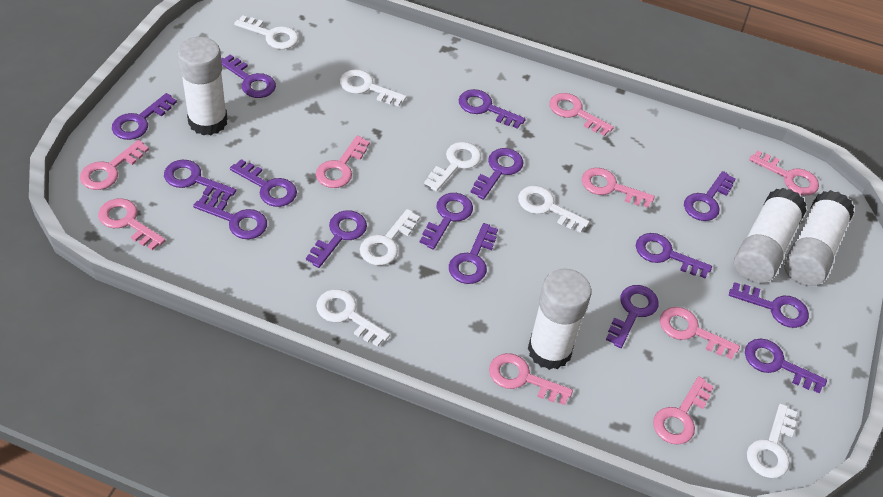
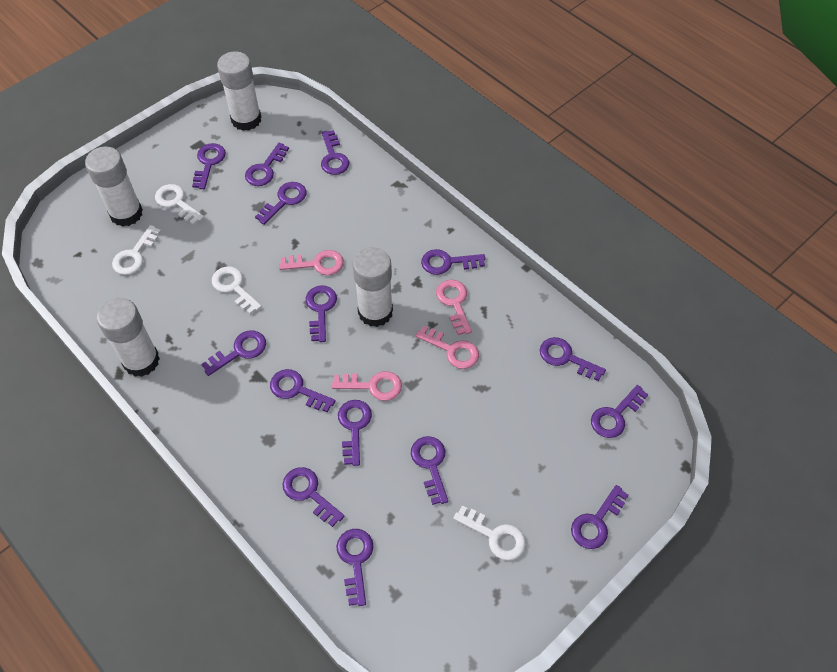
pink key: 9 -> 4
white key: 7 -> 4

